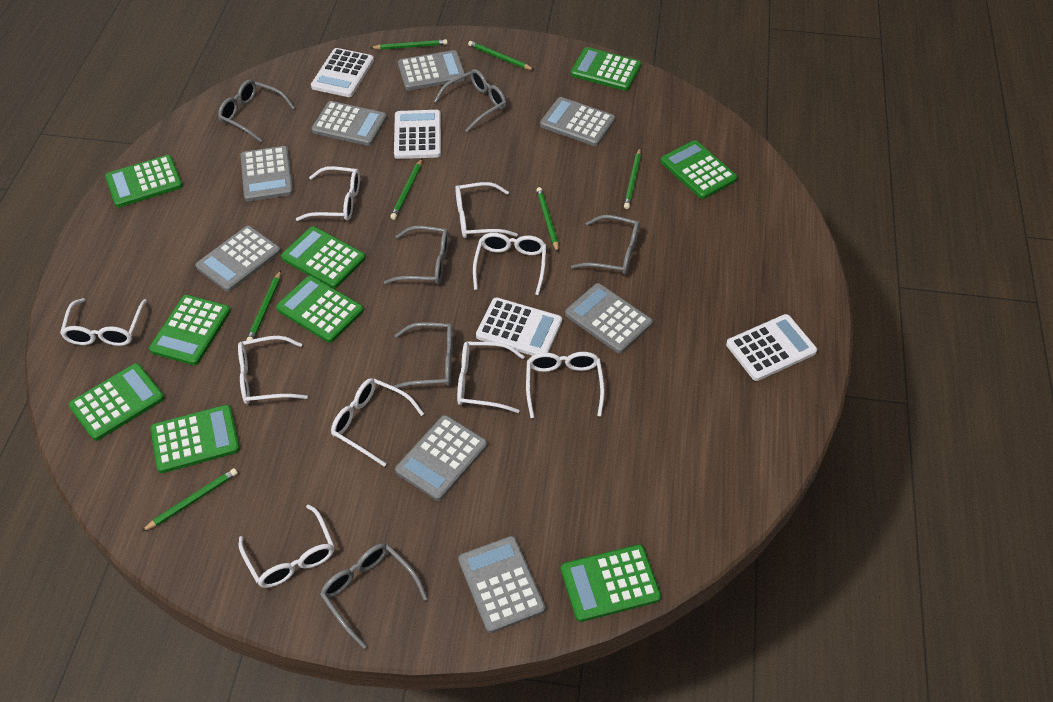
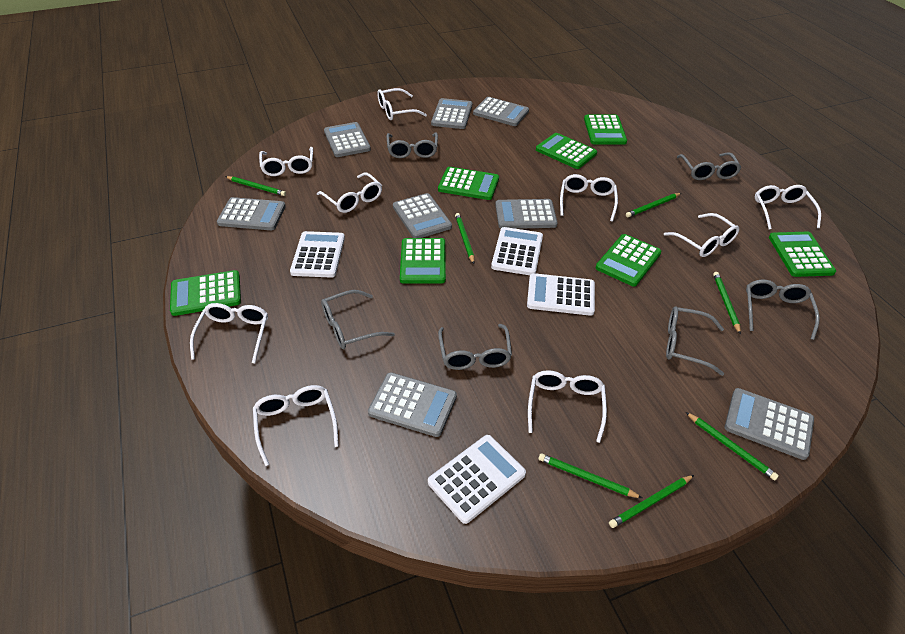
green calculator: 9 -> 7

